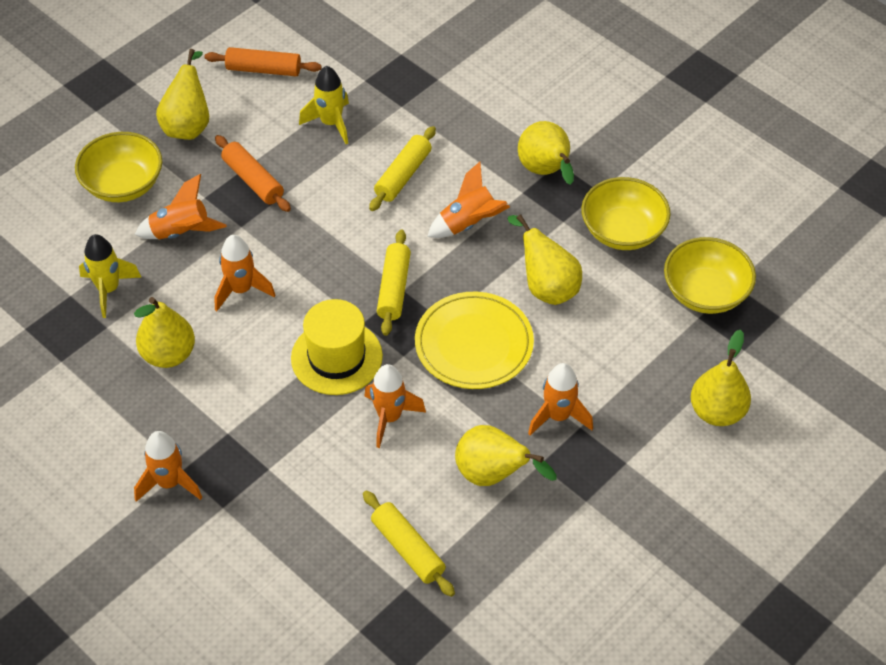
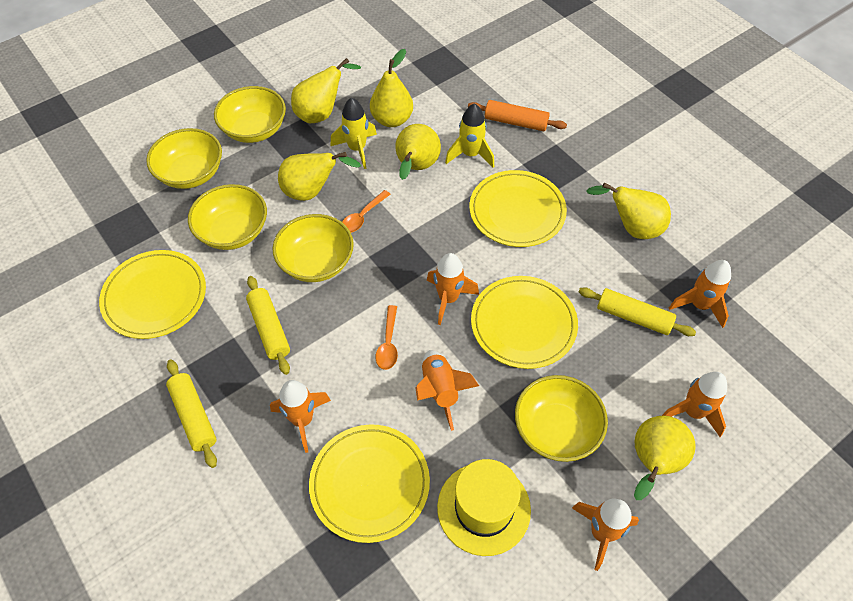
orange rolling pin: 2 -> 1
orange spoon: 0 -> 2
yellow bowl: 3 -> 5
yellow plate: 1 -> 4

